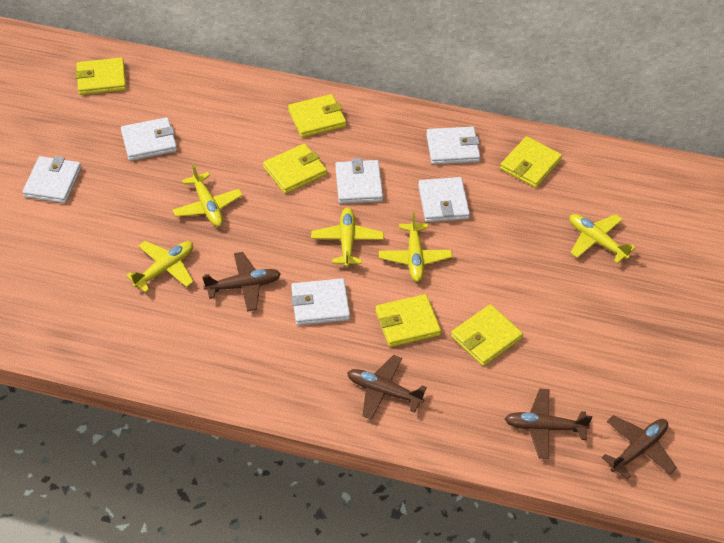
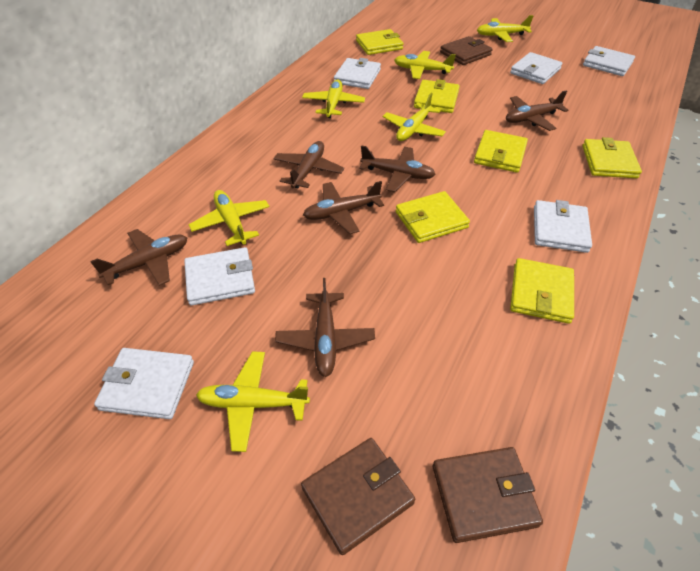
brown plane: 4 -> 6
brown wallet: 0 -> 3
yellow plane: 5 -> 6

